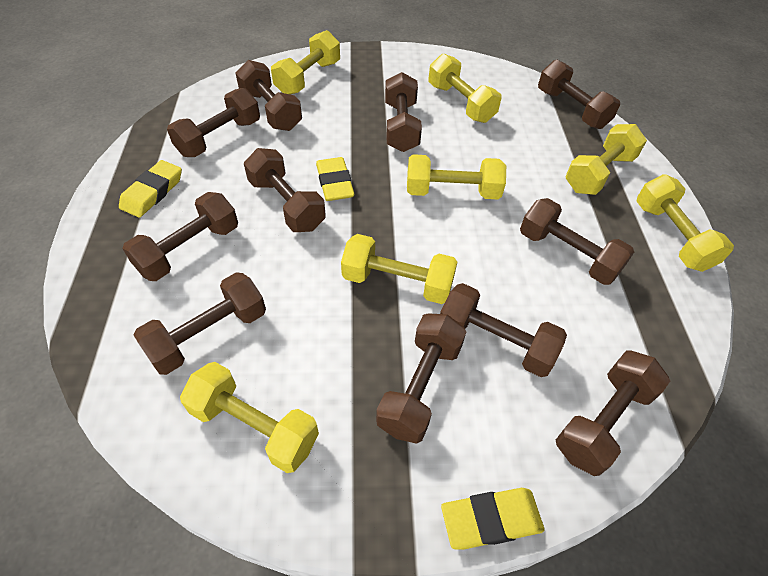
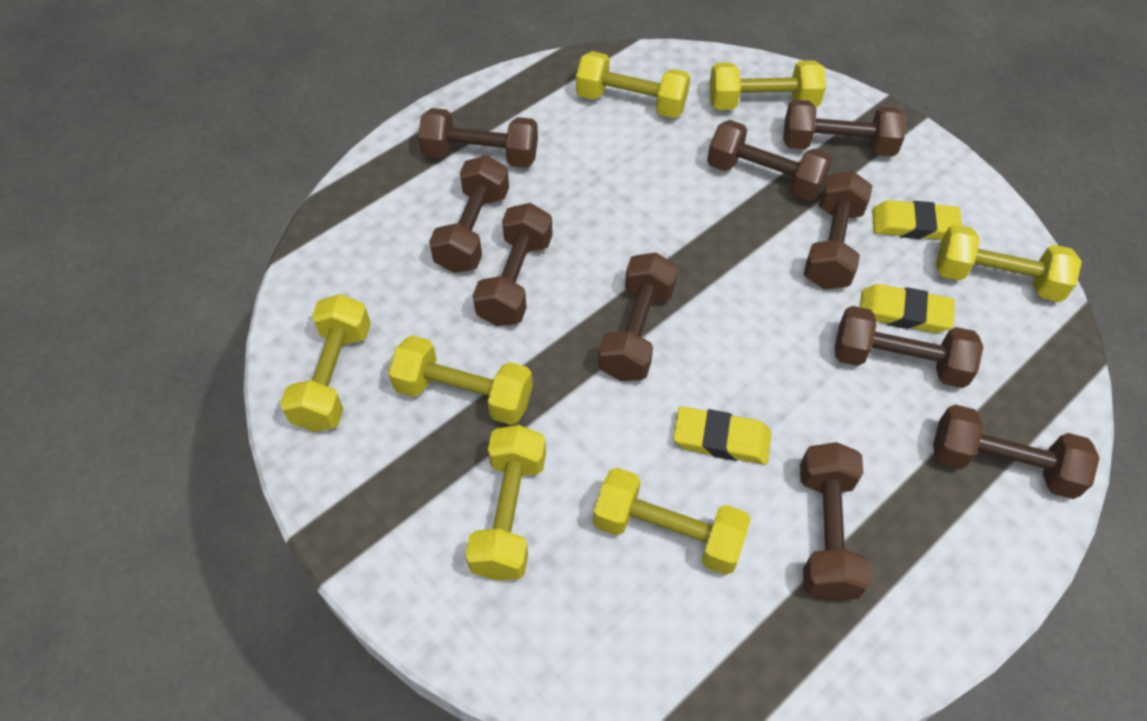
brown dumbbell: 11 -> 10

